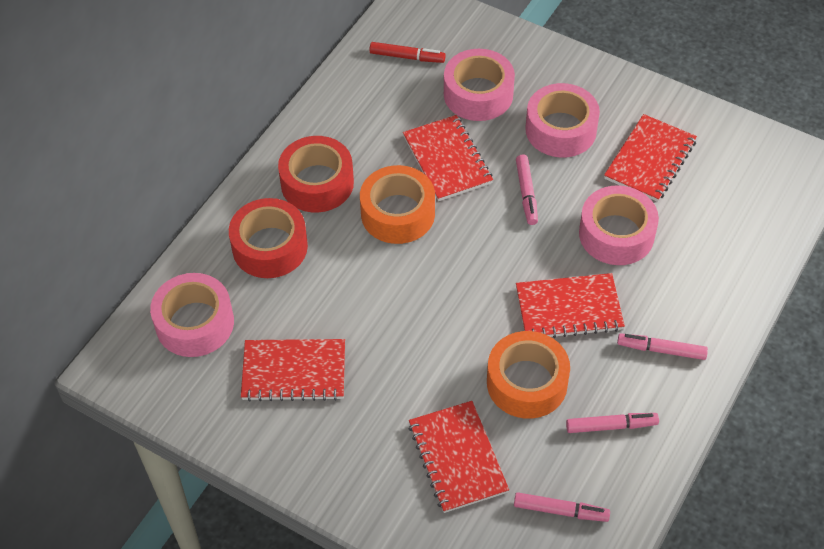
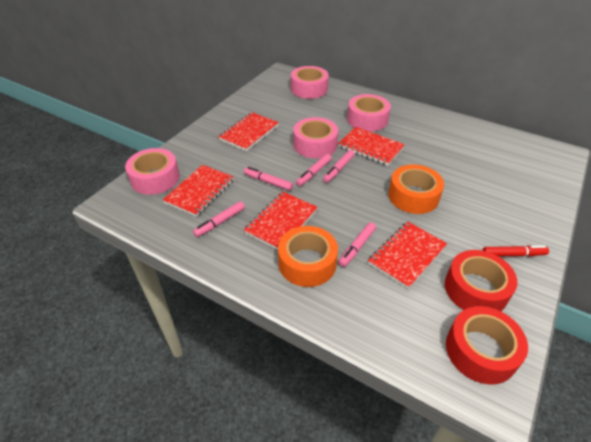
pink marker: 4 -> 5

